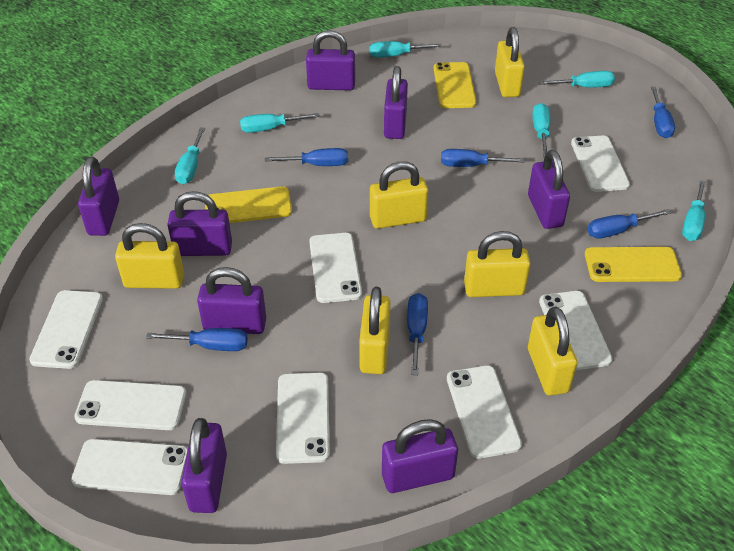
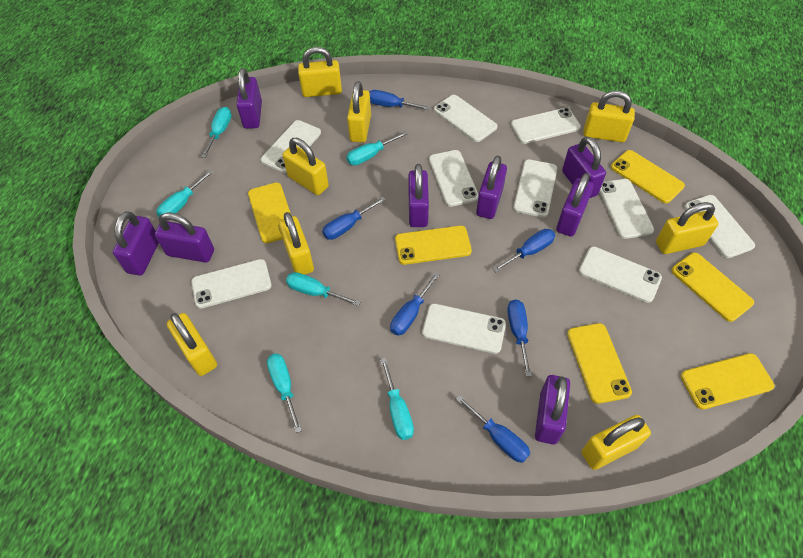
white phone: 8 -> 10
yellow padlock: 6 -> 8
yellow phone: 3 -> 6

